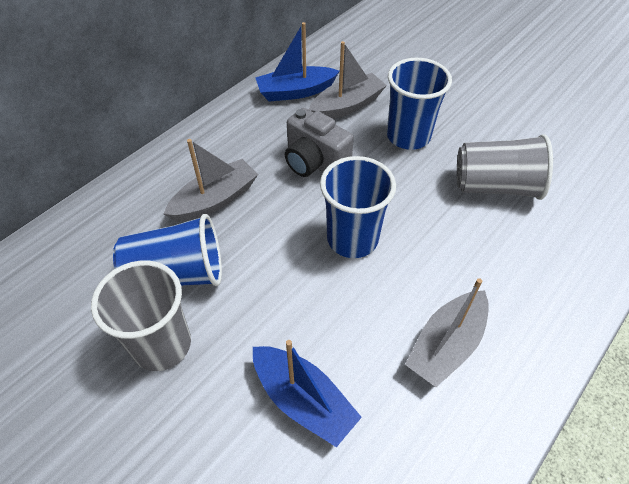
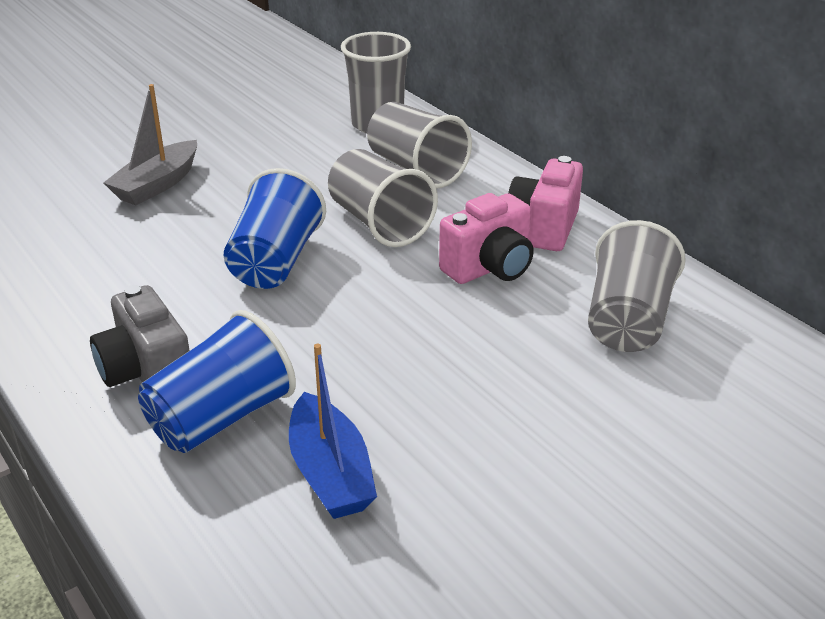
blue boat: 2 -> 1
blue cup: 3 -> 2
grey boat: 3 -> 1
grey cup: 2 -> 4
pink camera: 0 -> 2

